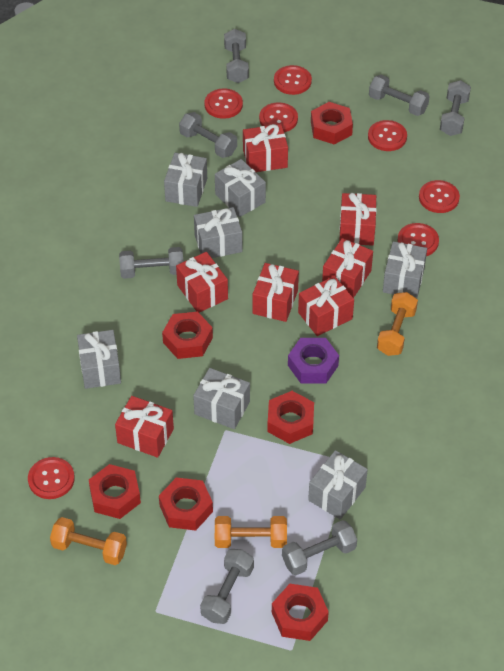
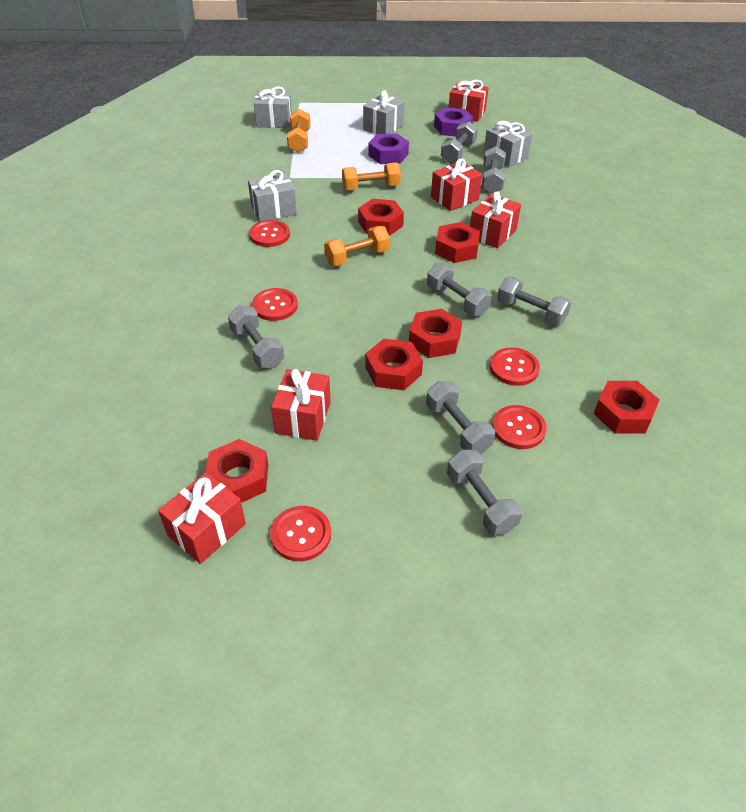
grey gift: 7 -> 4
purple nut: 1 -> 2
red button: 7 -> 5
red gift: 7 -> 5

